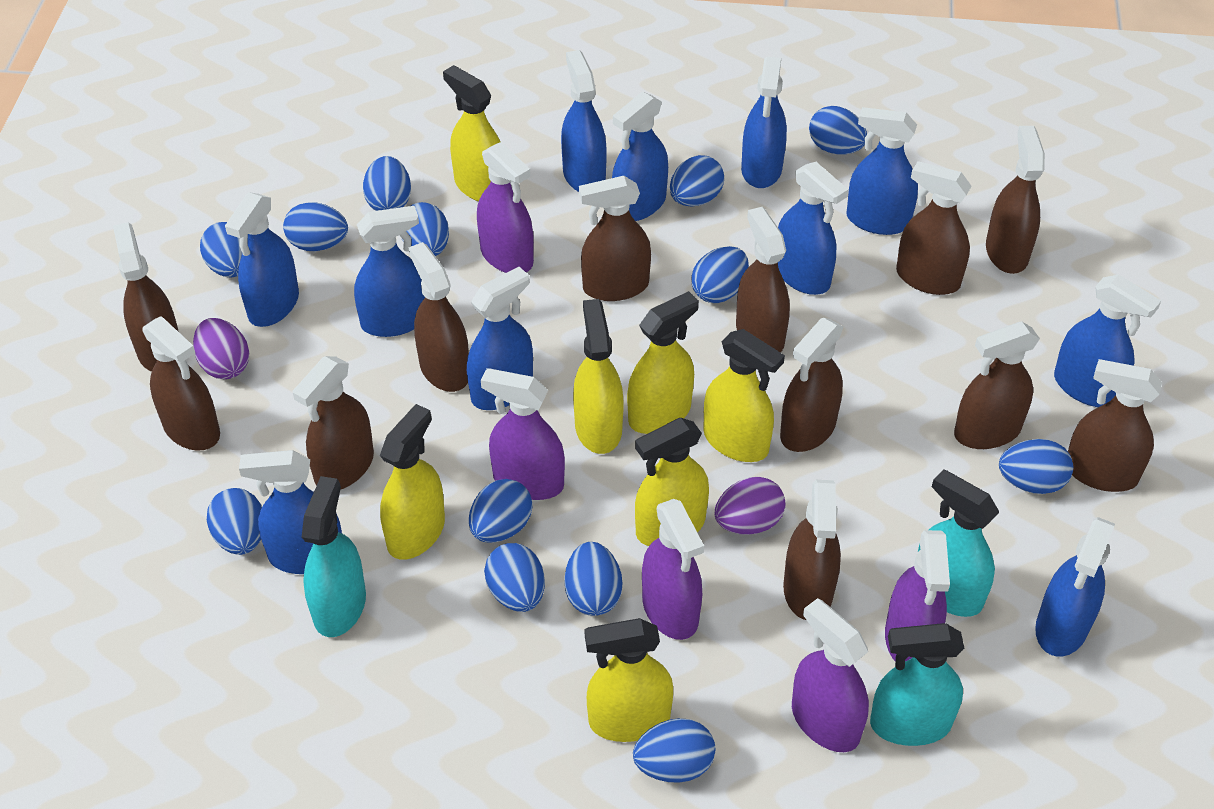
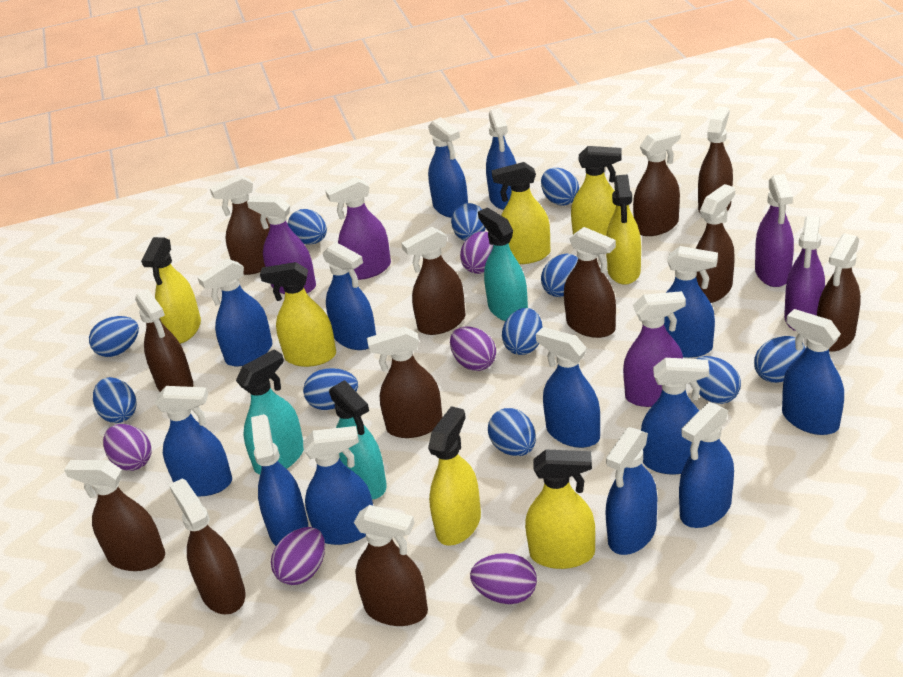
blue egg: 13 -> 11
blue spray bottle: 11 -> 13
purple egg: 2 -> 5

